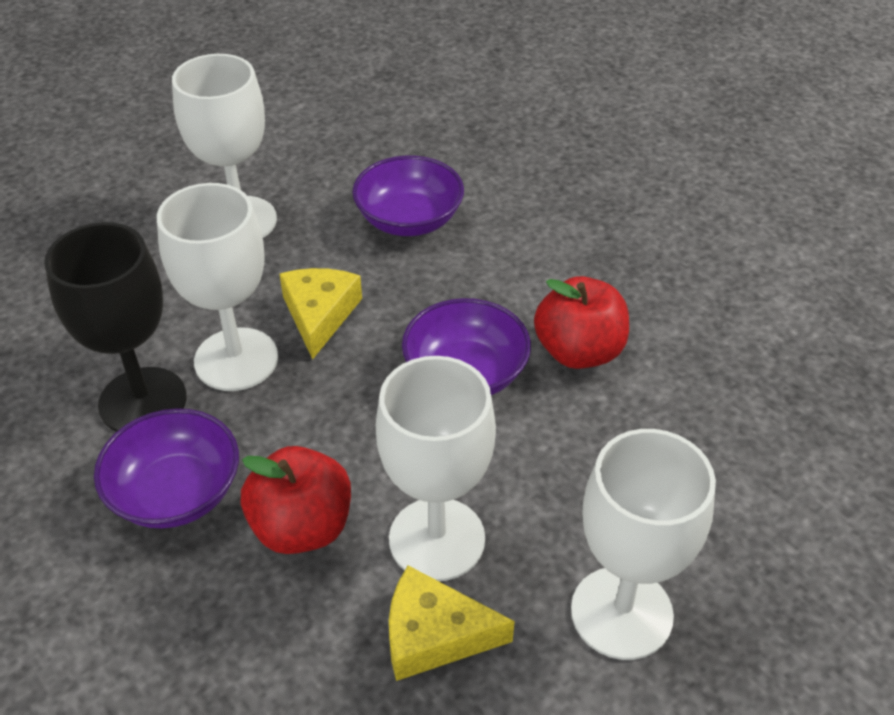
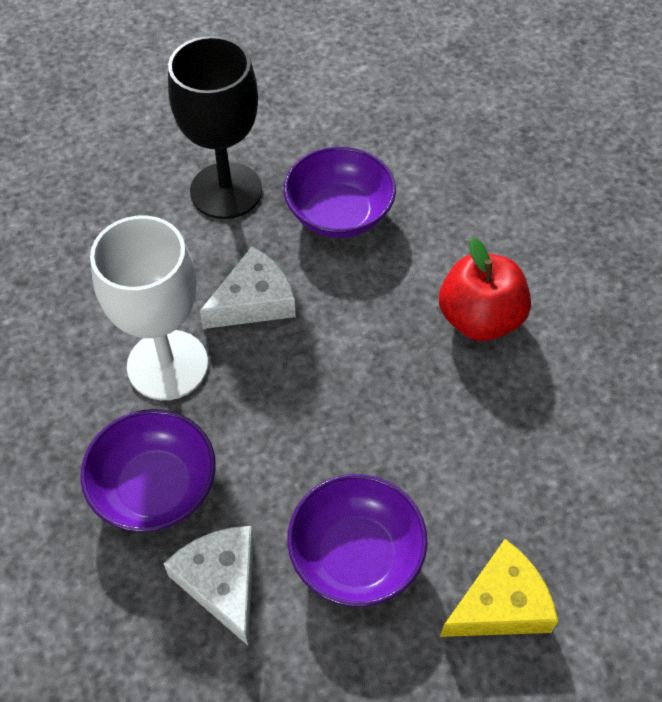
red apple: 2 -> 1
white cheese: 0 -> 2
white goblet: 4 -> 1
yellow cheese: 2 -> 1

